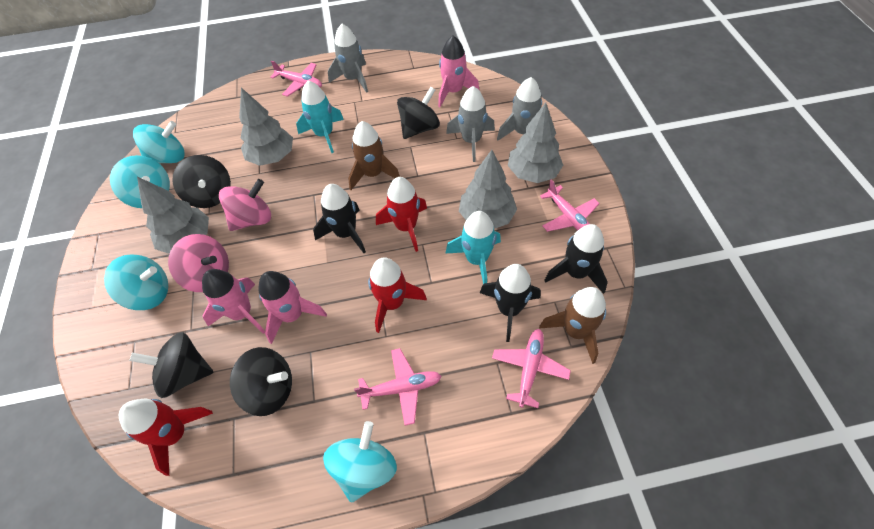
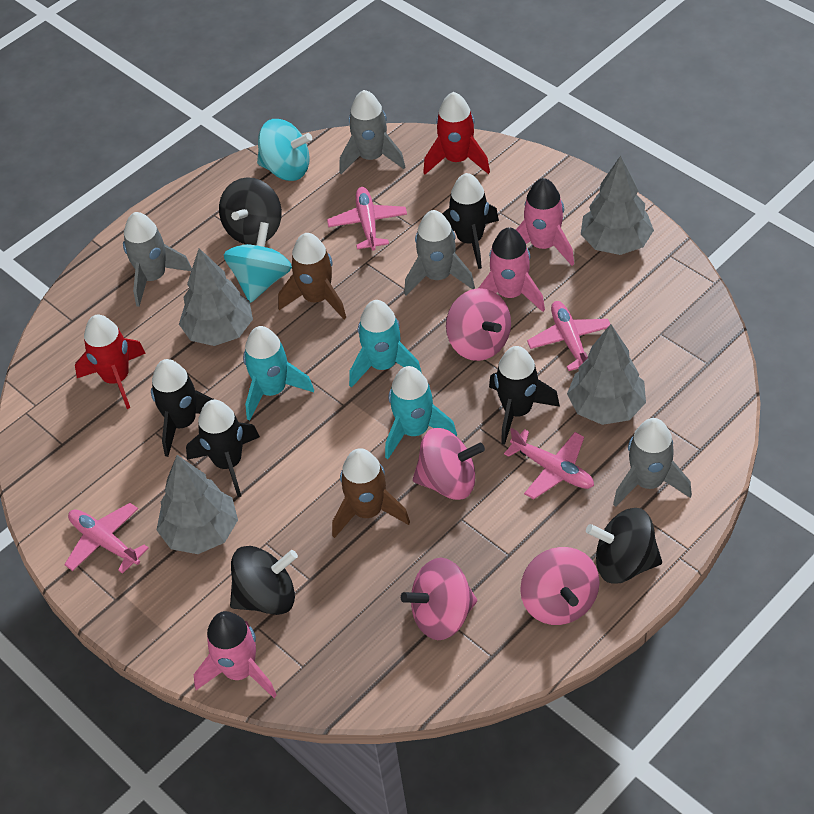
black rocket: 3 -> 4
black spinning top: 4 -> 3
grey rocket: 3 -> 4
pink spinning top: 2 -> 4
red rocket: 3 -> 2
turquoise rocket: 2 -> 3
turquoise spinning top: 4 -> 2

